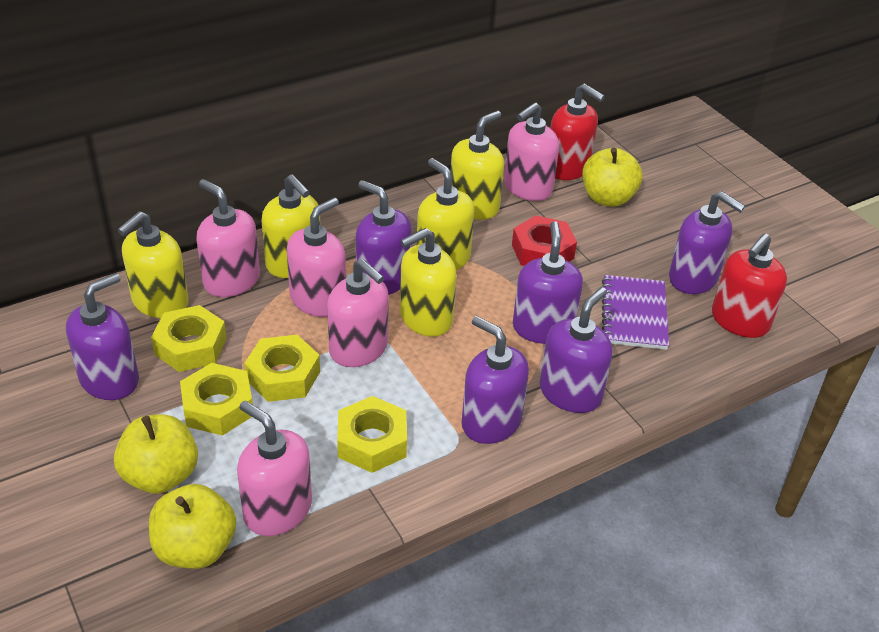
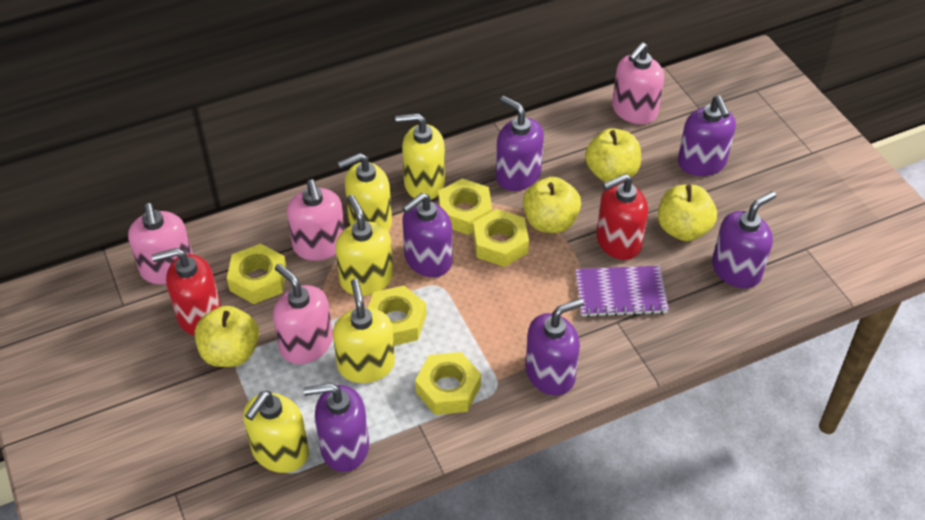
pink soap dispenser: 5 -> 4
red nut: 1 -> 0
yellow apple: 3 -> 4
yellow nut: 4 -> 5

